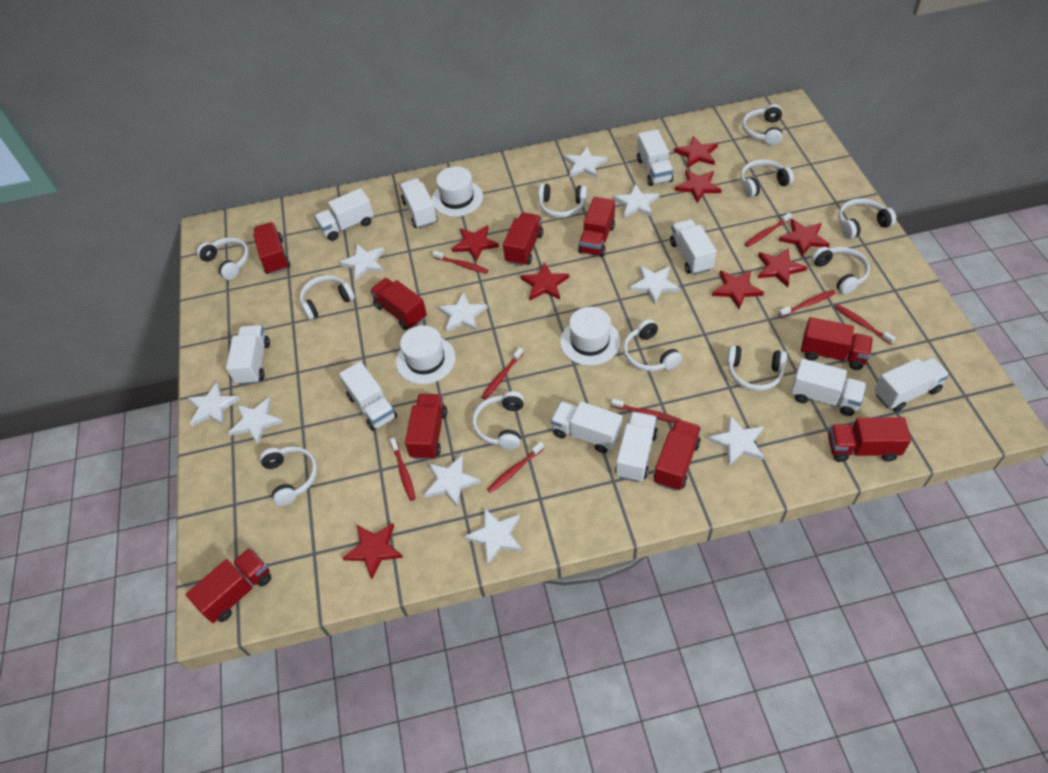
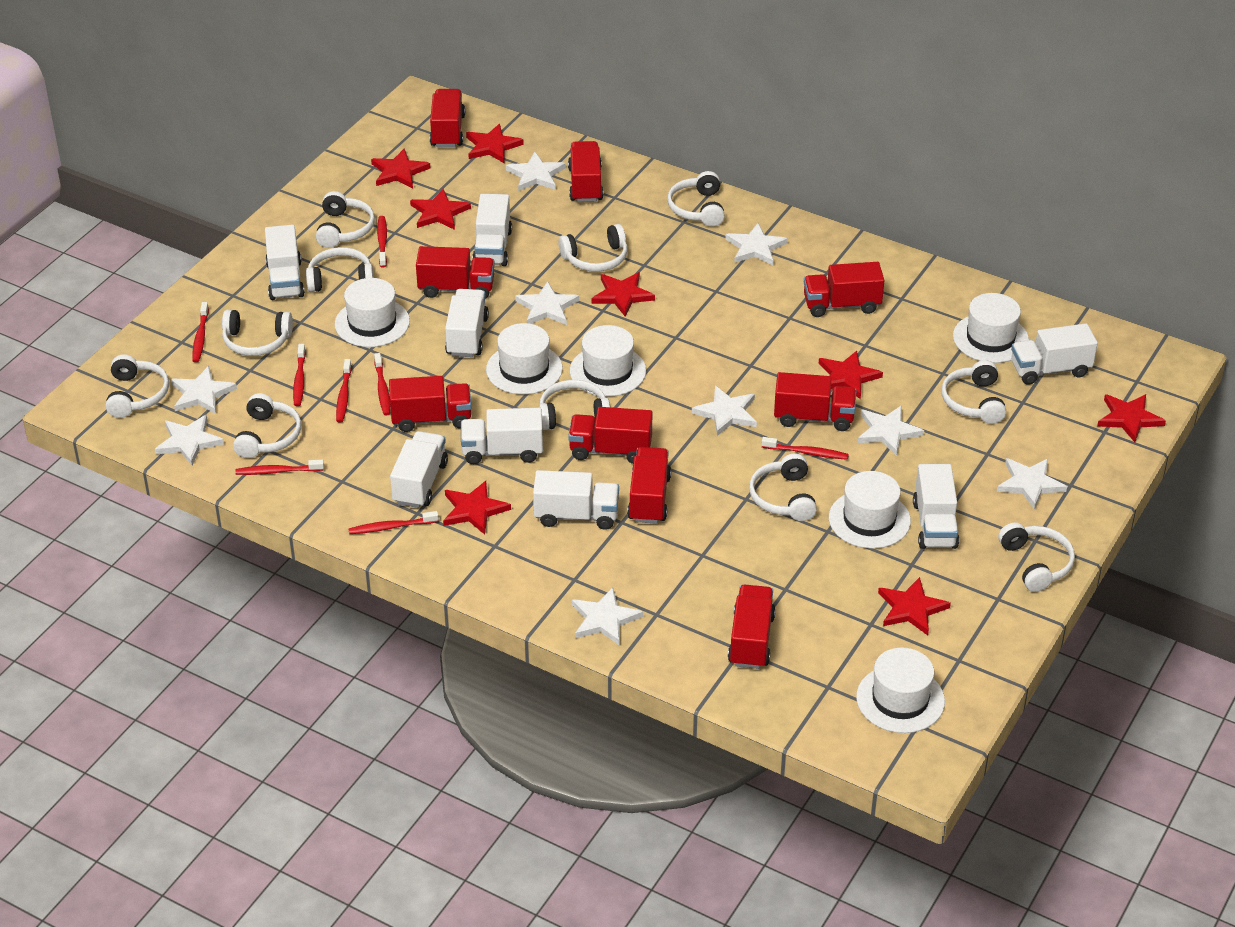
white hat: 3 -> 6
white star: 10 -> 9
white truck: 10 -> 8

